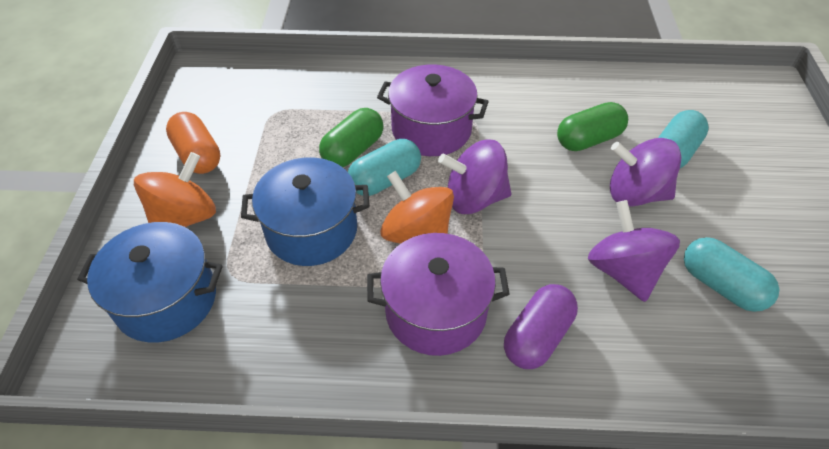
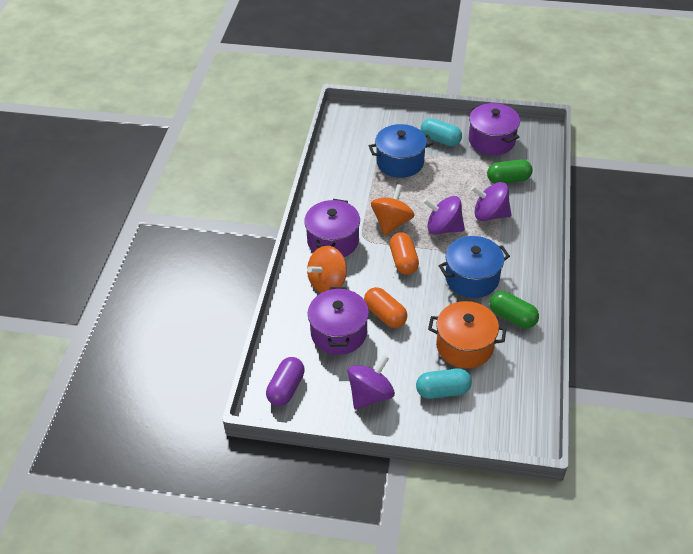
orange capsule: 1 -> 2
orange pot: 0 -> 1
purple pot: 2 -> 3
turquoise capsule: 3 -> 2

